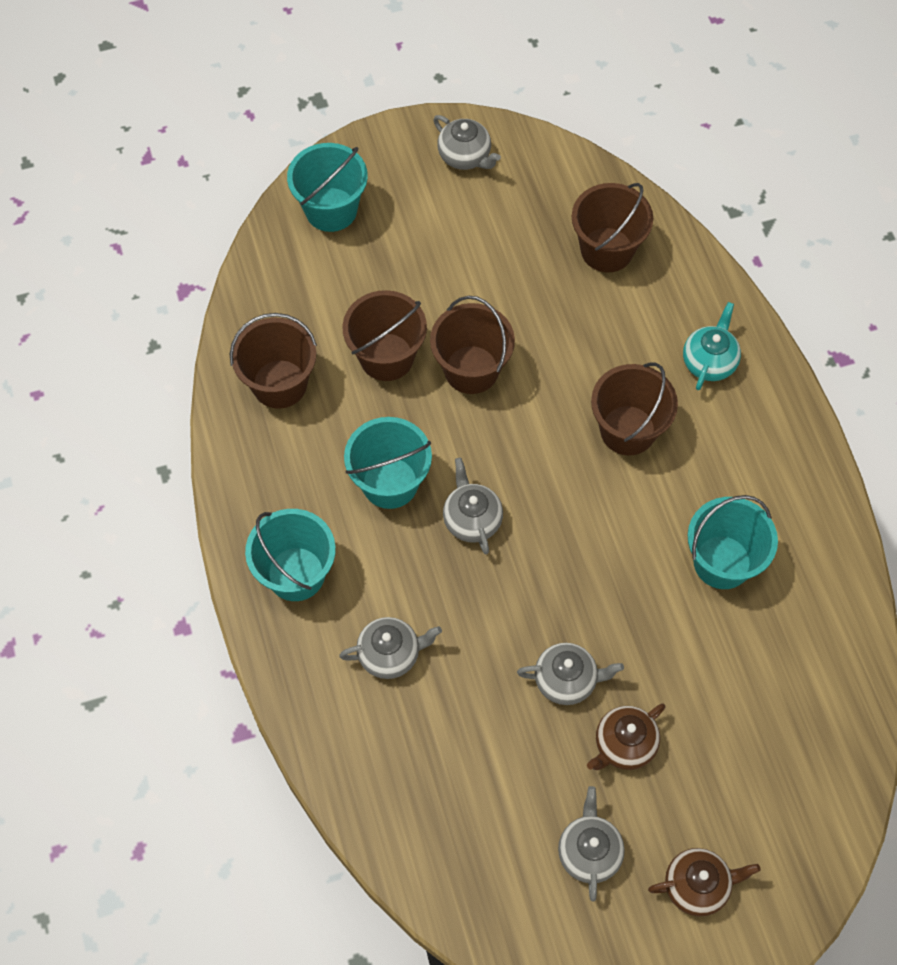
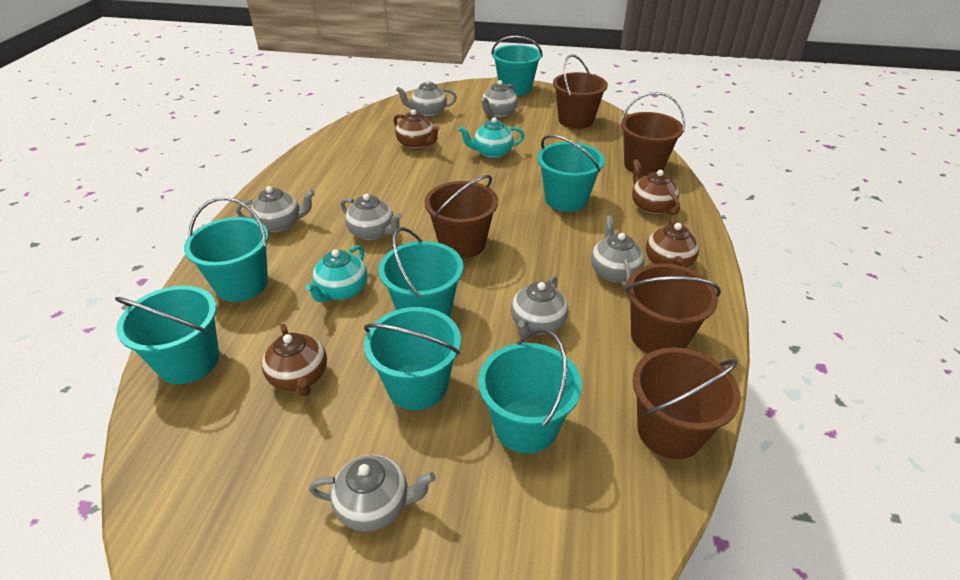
brown teapot: 2 -> 4
grey teapot: 5 -> 7
turquoise bucket: 4 -> 7
turquoise teapot: 1 -> 2

